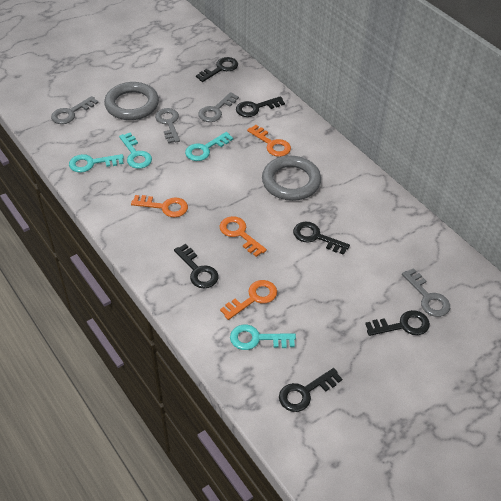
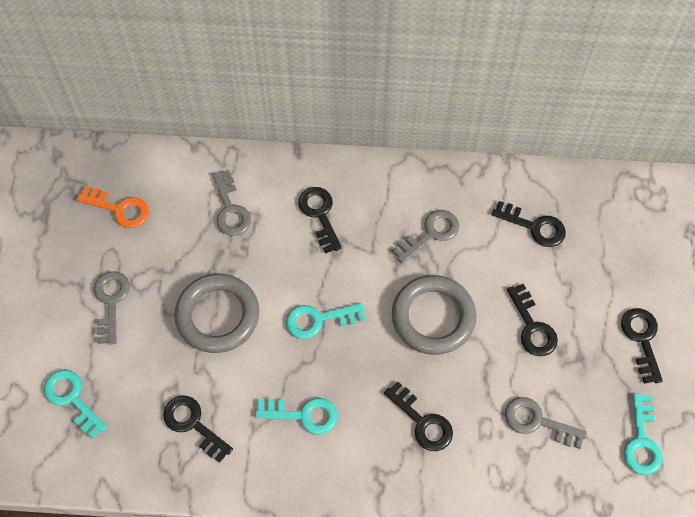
orange key: 4 -> 1

